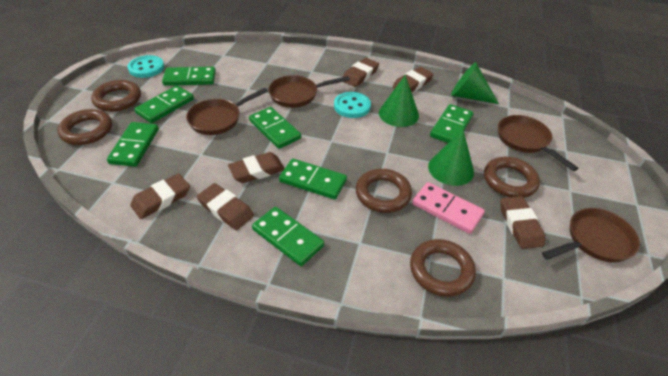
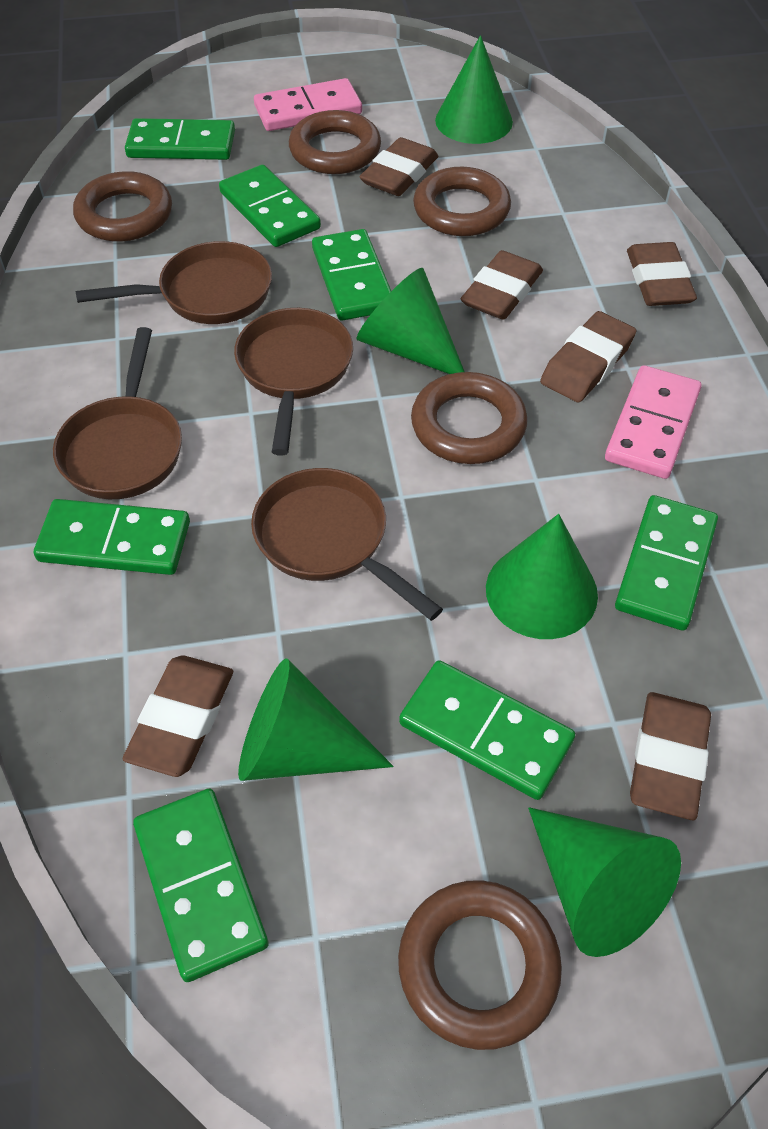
green cone: 3 -> 5
pink domino: 1 -> 2
turquoise button: 2 -> 0

